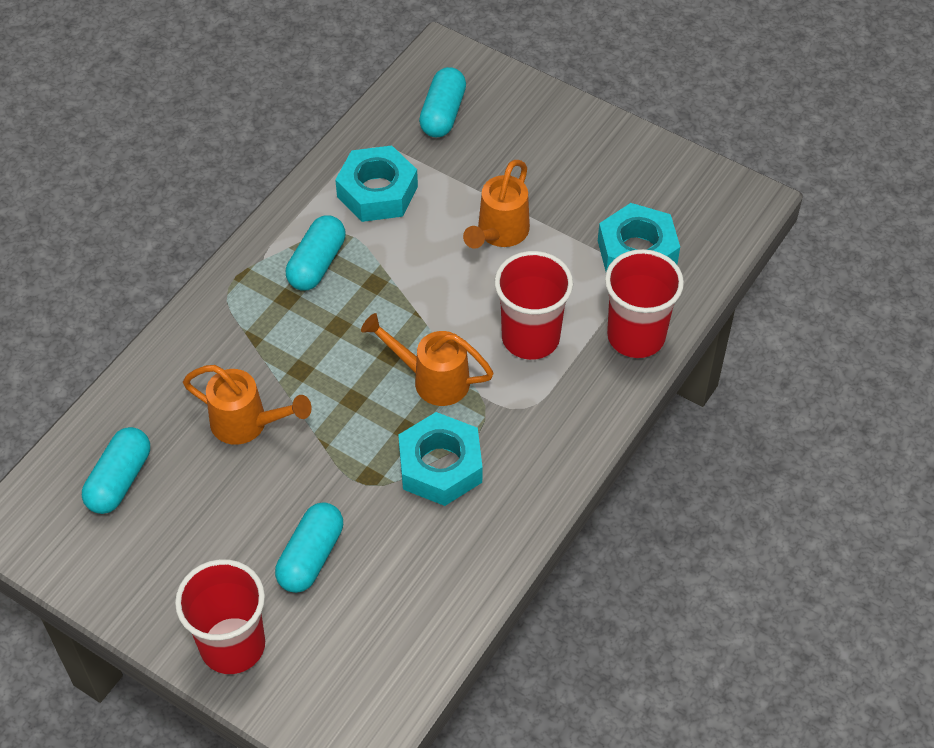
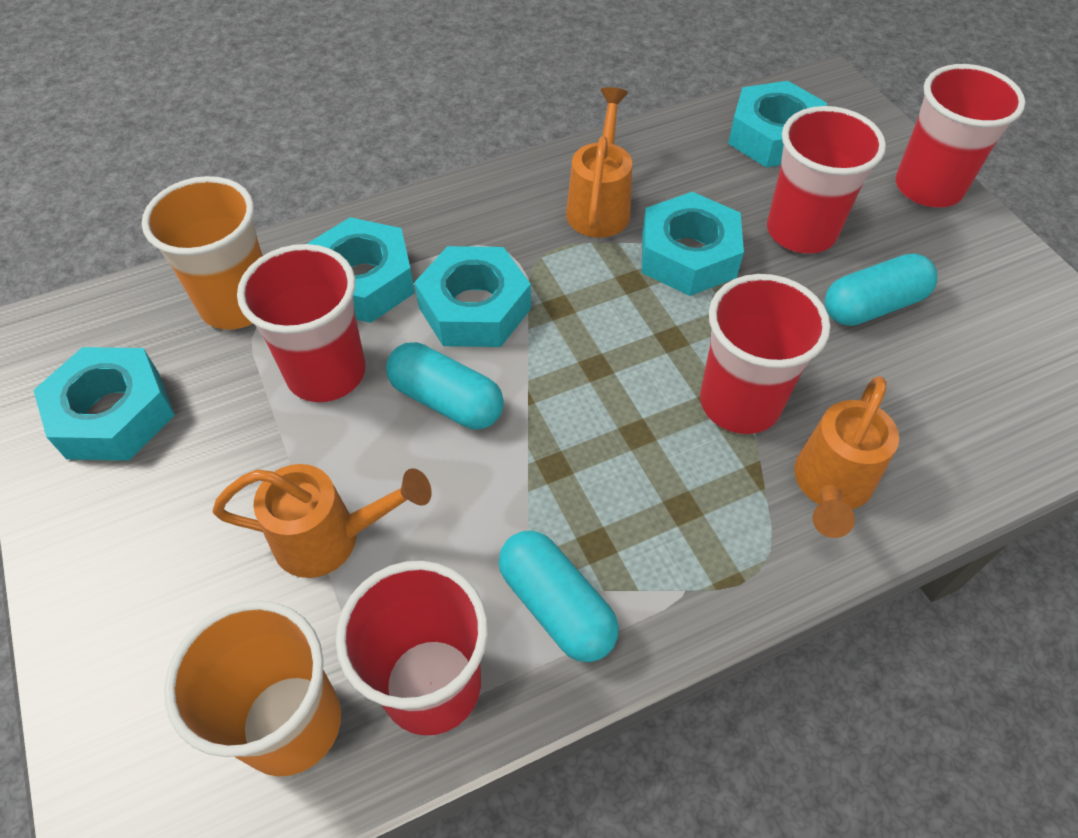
orange cup: 0 -> 2
red cup: 3 -> 5
turquoise capsule: 4 -> 3
turquoise nut: 3 -> 5

